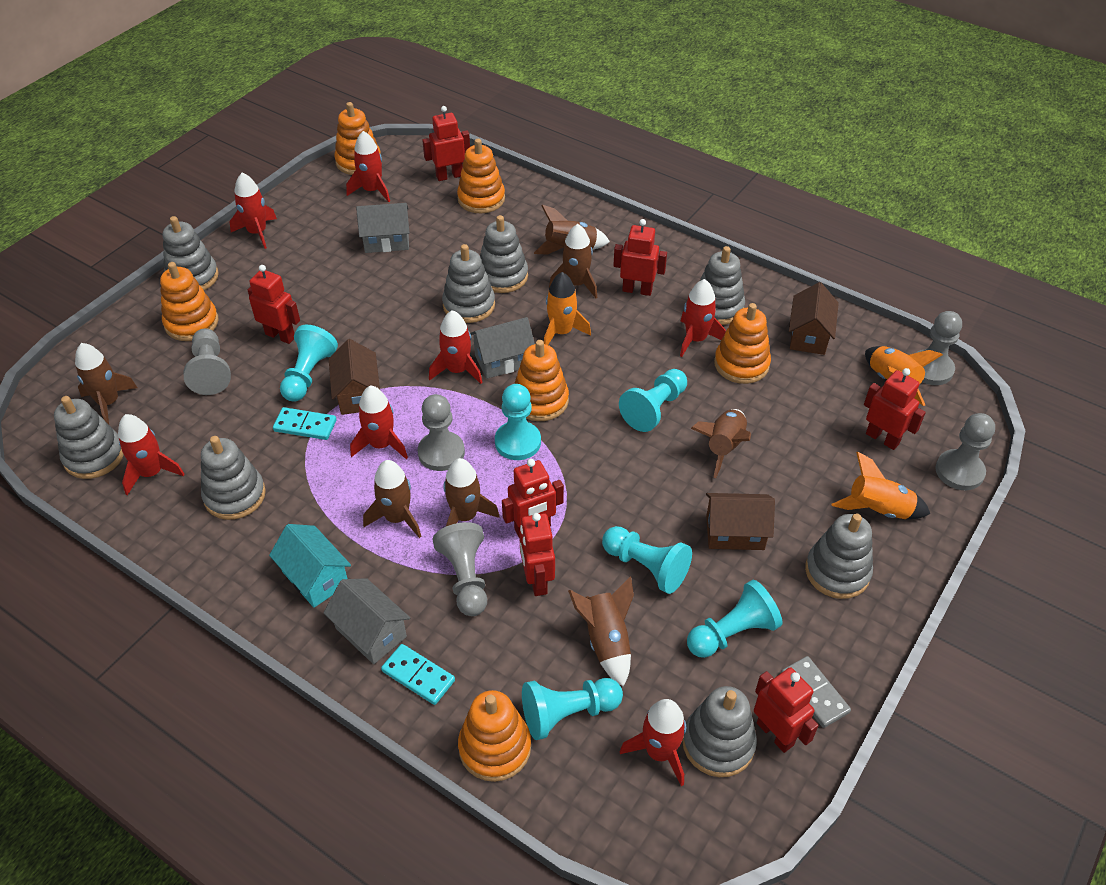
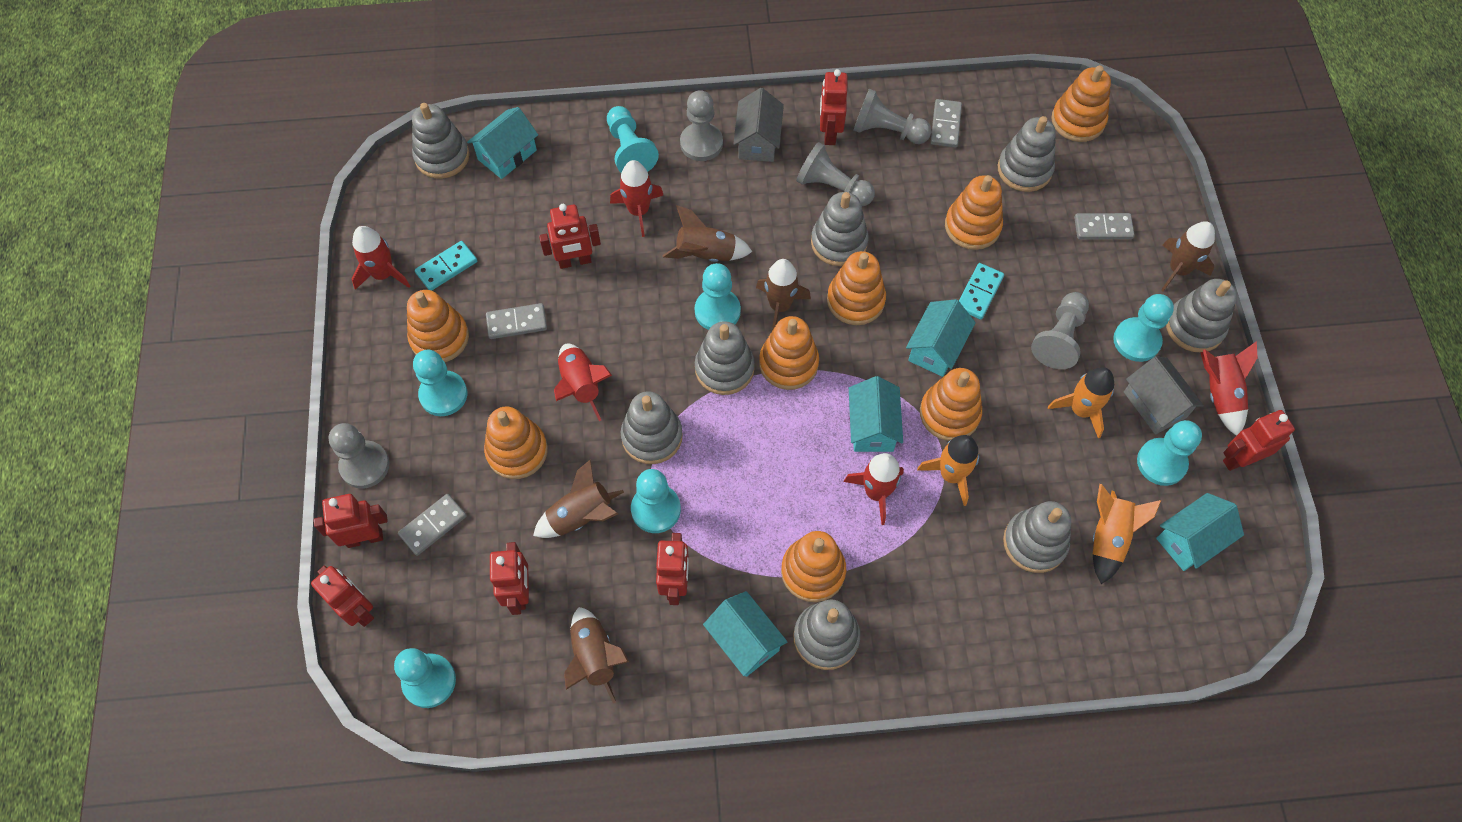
brown house: 3 -> 0
brown rocket: 7 -> 5
grey domino: 1 -> 4
grey house: 3 -> 2
orange stacking toy: 6 -> 8
red rocket: 7 -> 5
turquoise house: 1 -> 5
turquoise pawn: 6 -> 7

